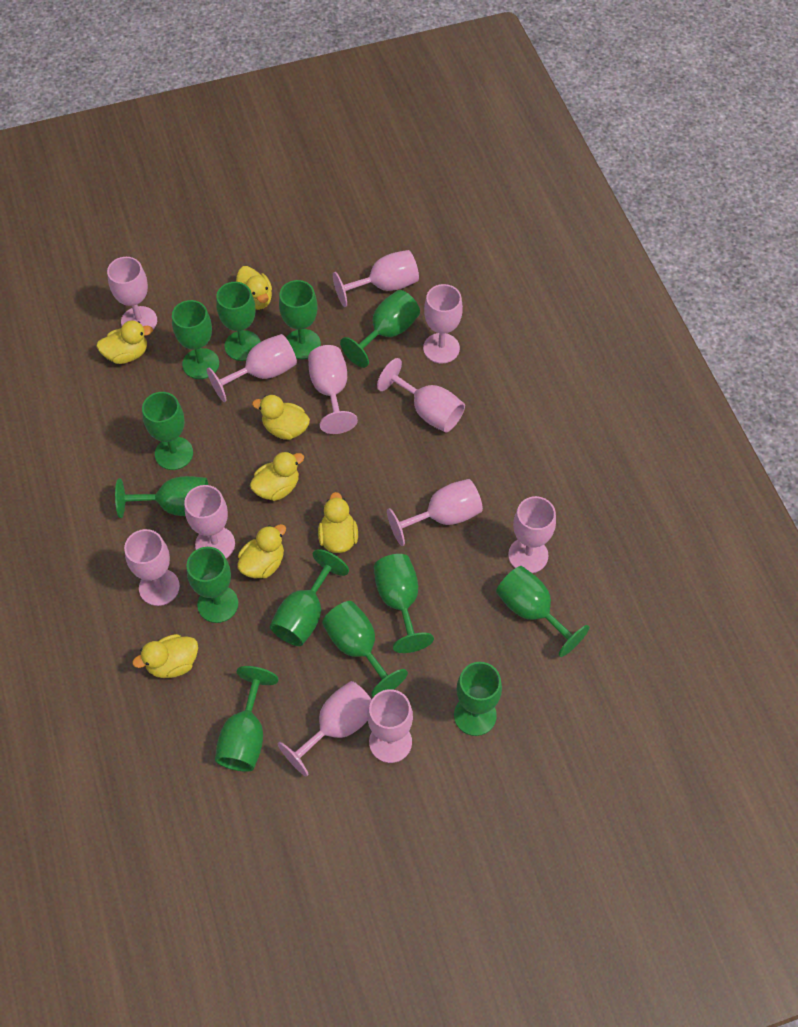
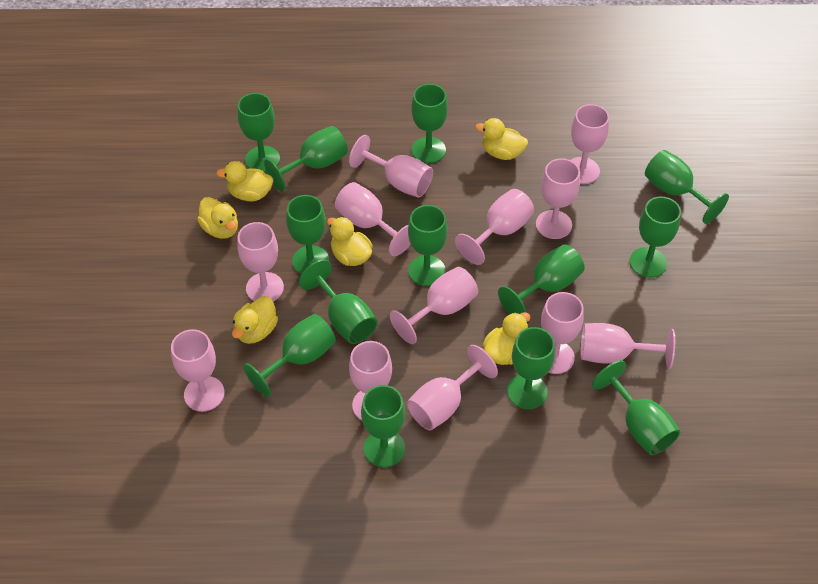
yellow duck: 7 -> 6

